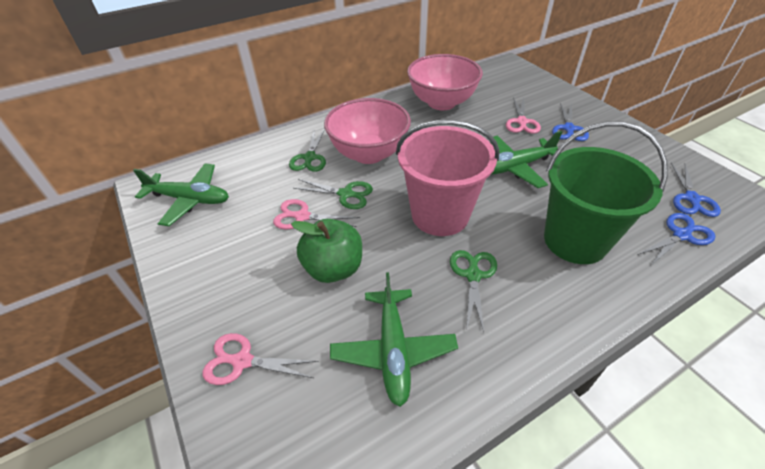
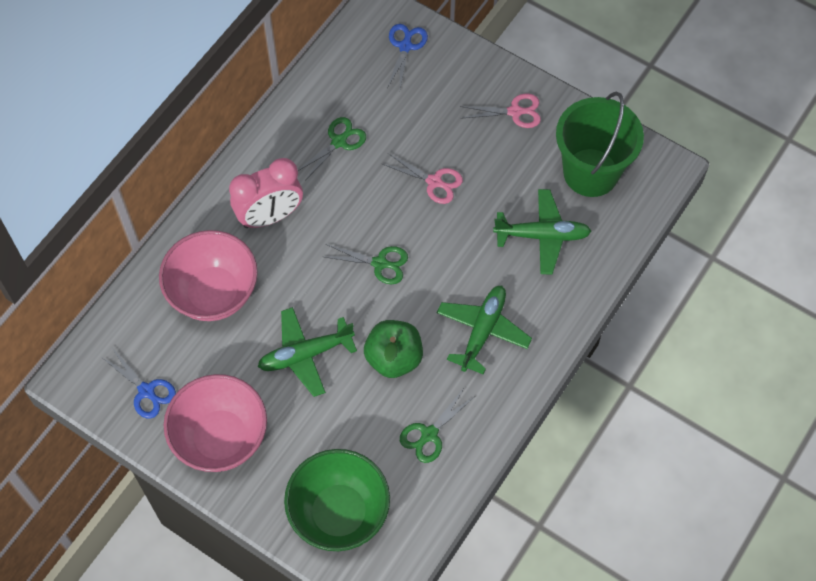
blue scissors: 3 -> 2
green bowl: 0 -> 1
pink bucket: 1 -> 0
pink clock: 0 -> 1
pink scissors: 3 -> 2

